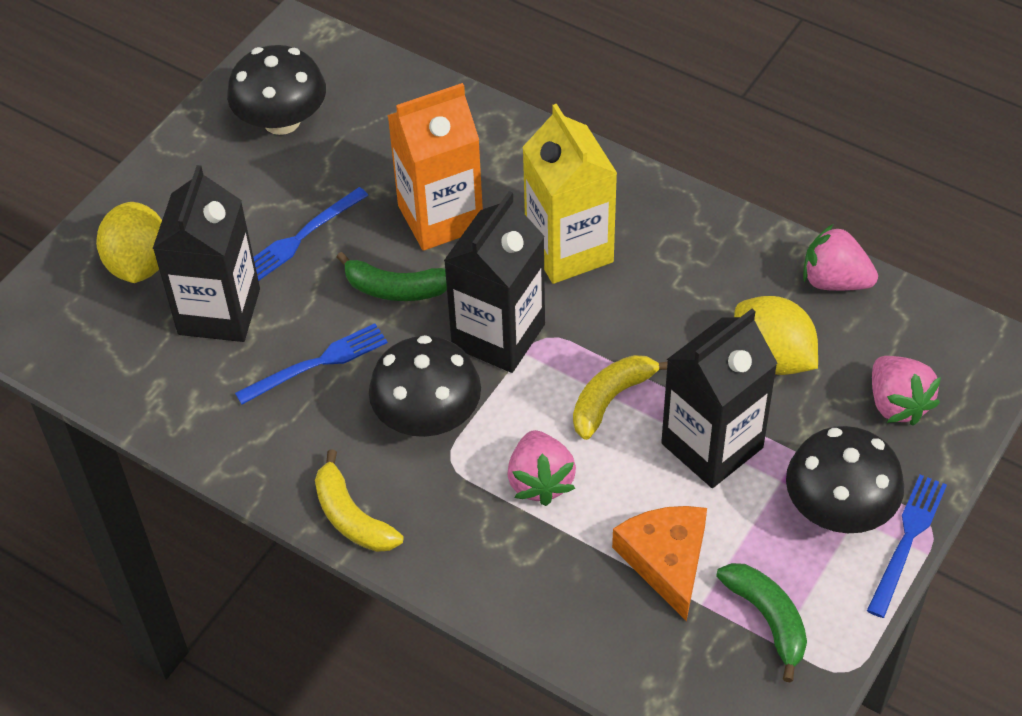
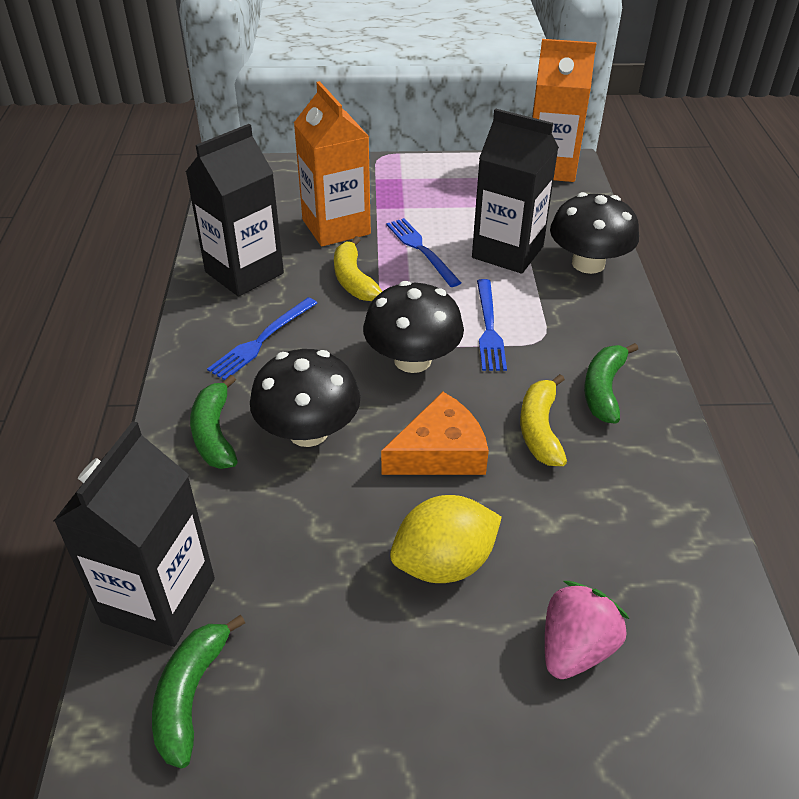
green banana: 2 -> 3
orange carton: 1 -> 2
pink strawberry: 3 -> 1
yellow carton: 1 -> 0
yellow lemon: 2 -> 1

